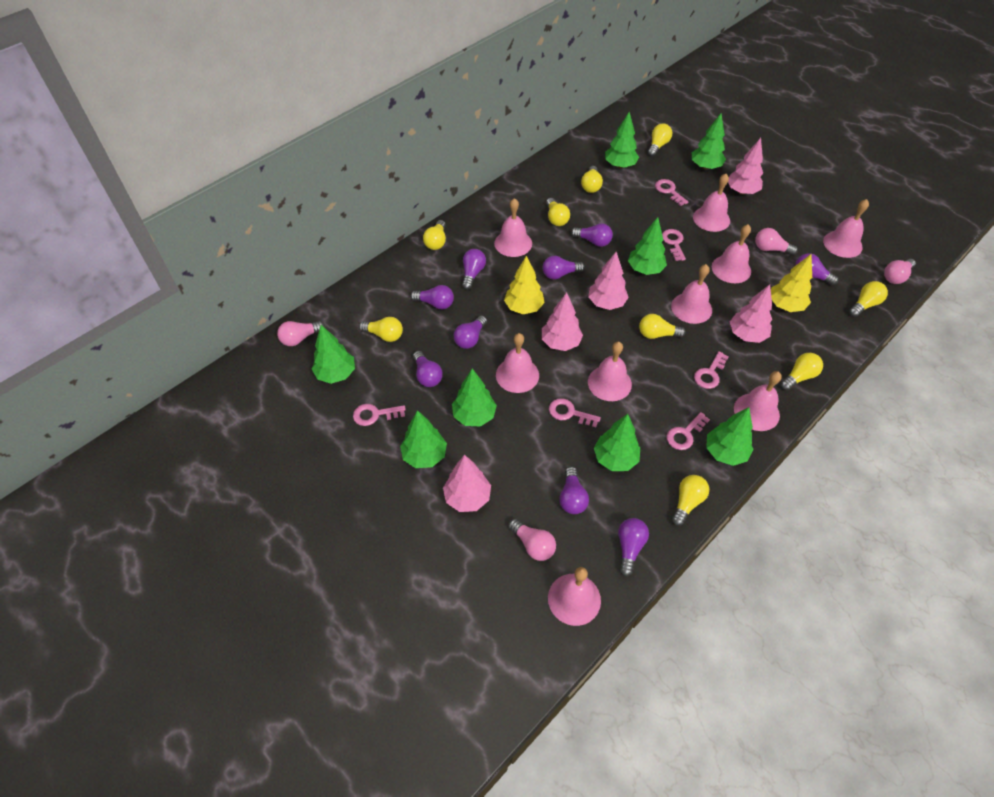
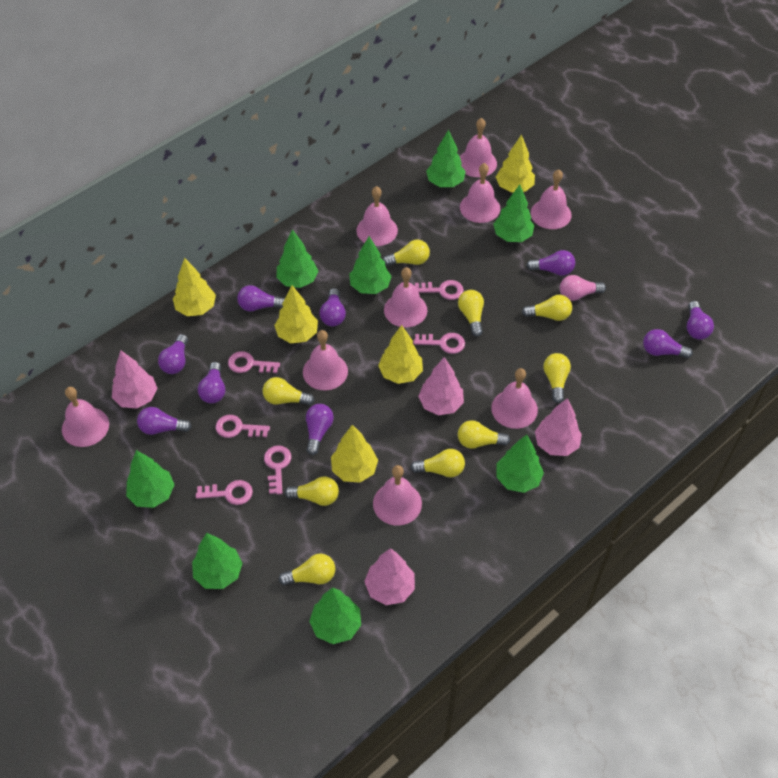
pink light bulb: 4 -> 1
pink tree: 5 -> 4
yellow tree: 2 -> 5

